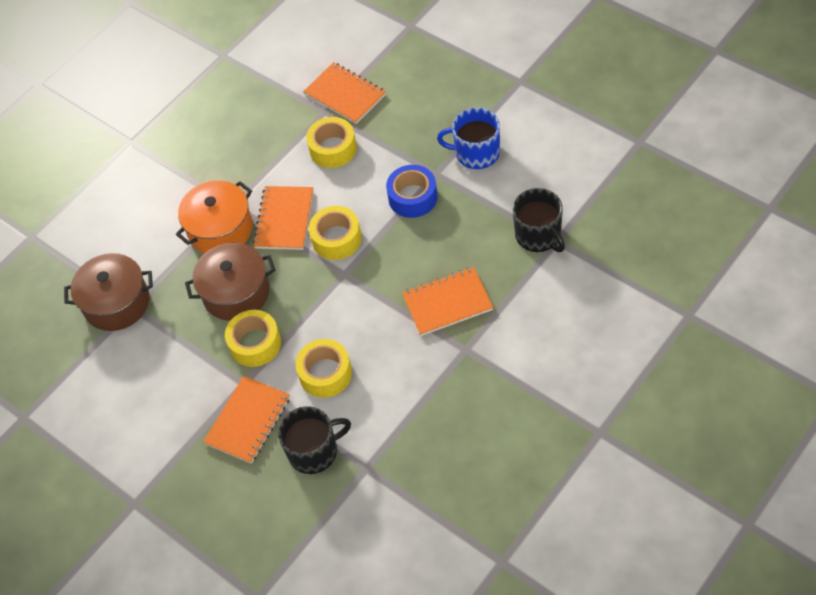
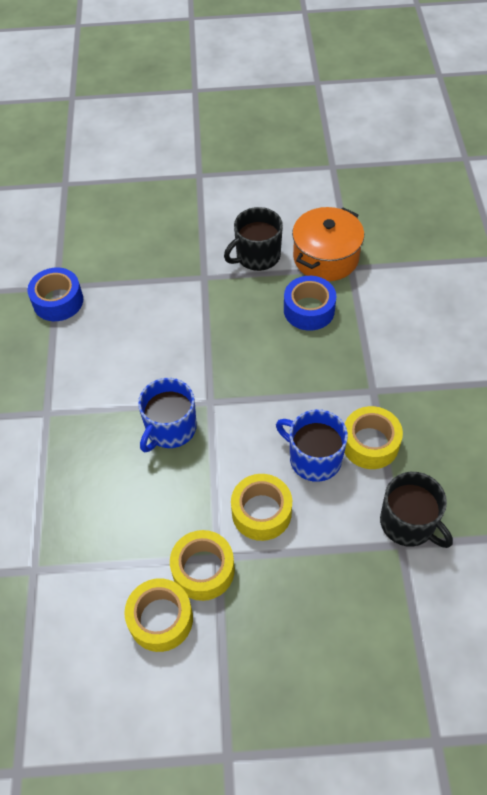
blue mug: 1 -> 2
blue tape: 1 -> 2
brown pot: 2 -> 0
orange notebook: 4 -> 0

